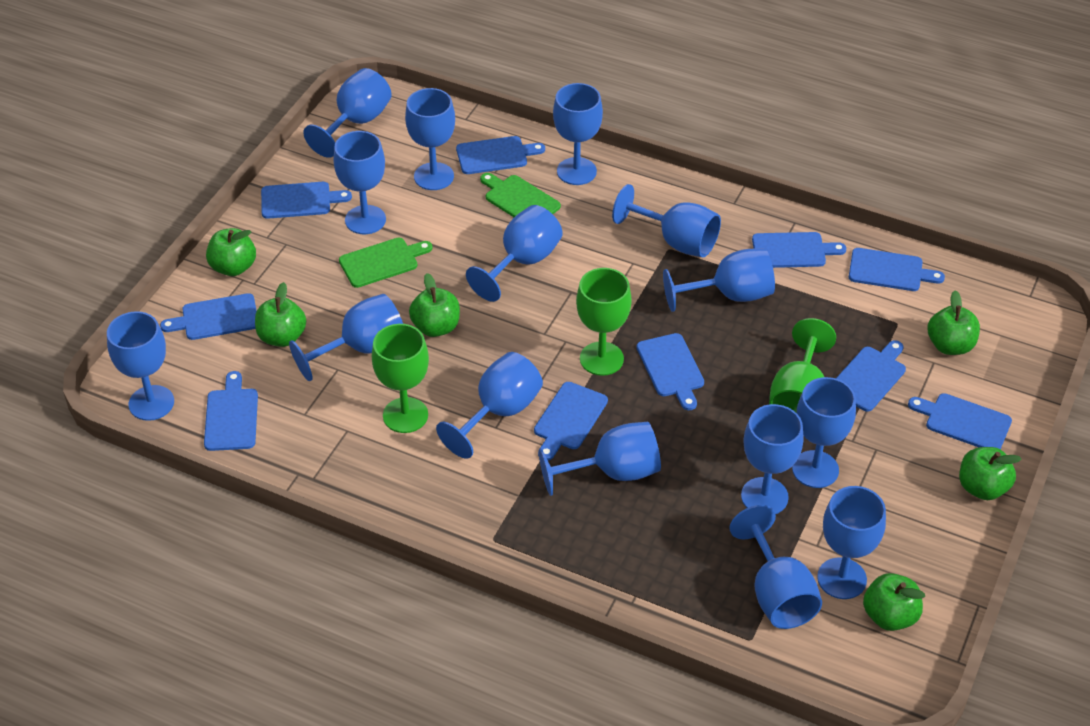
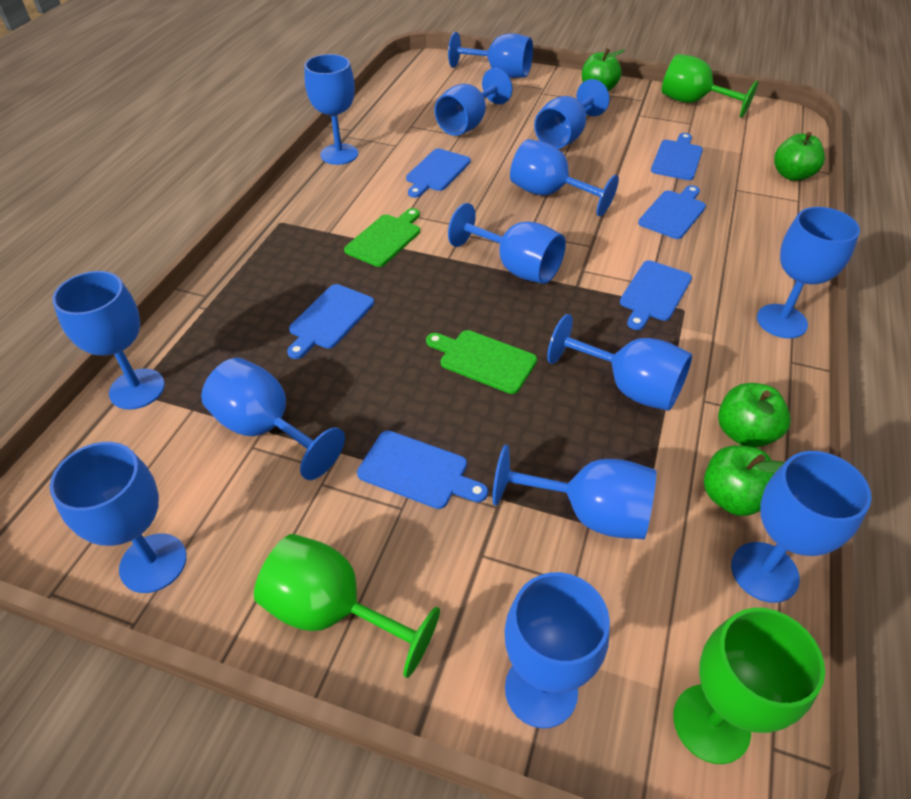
blue cutting board: 10 -> 6
blue goblet: 15 -> 14
green apple: 6 -> 4

